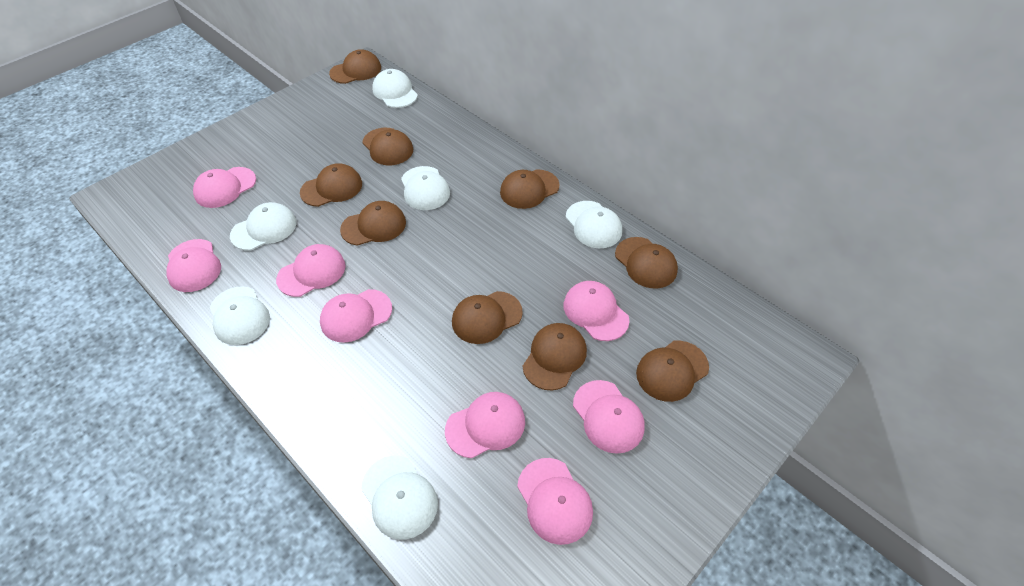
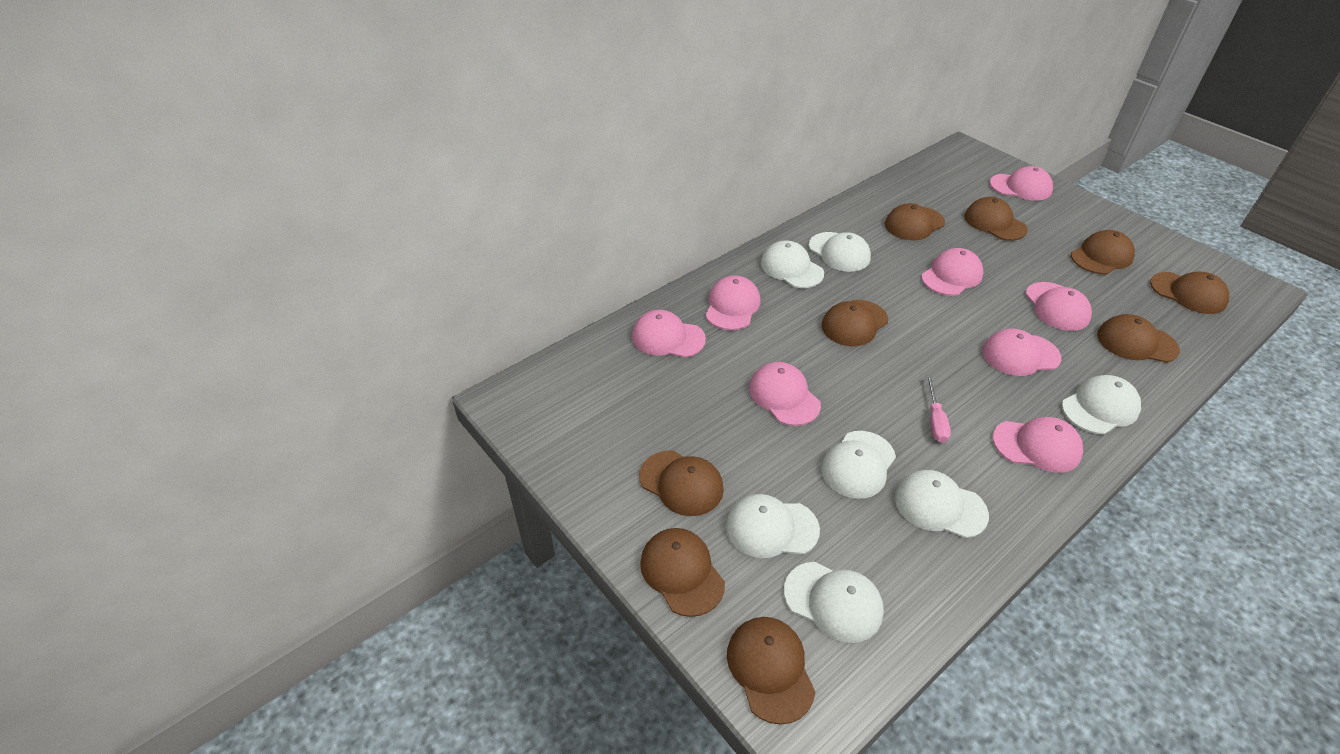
pink screwdriver: 0 -> 1
white cap: 6 -> 7

